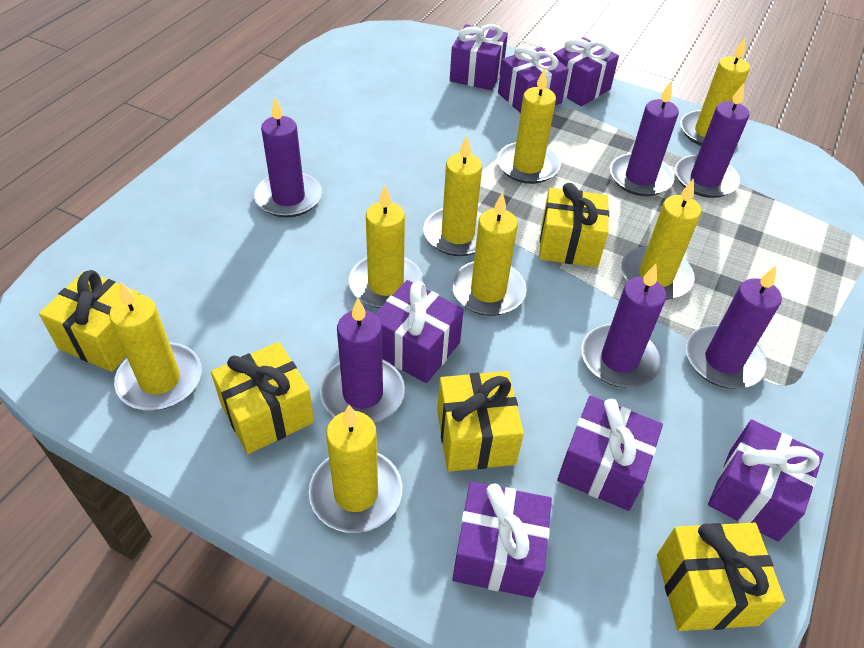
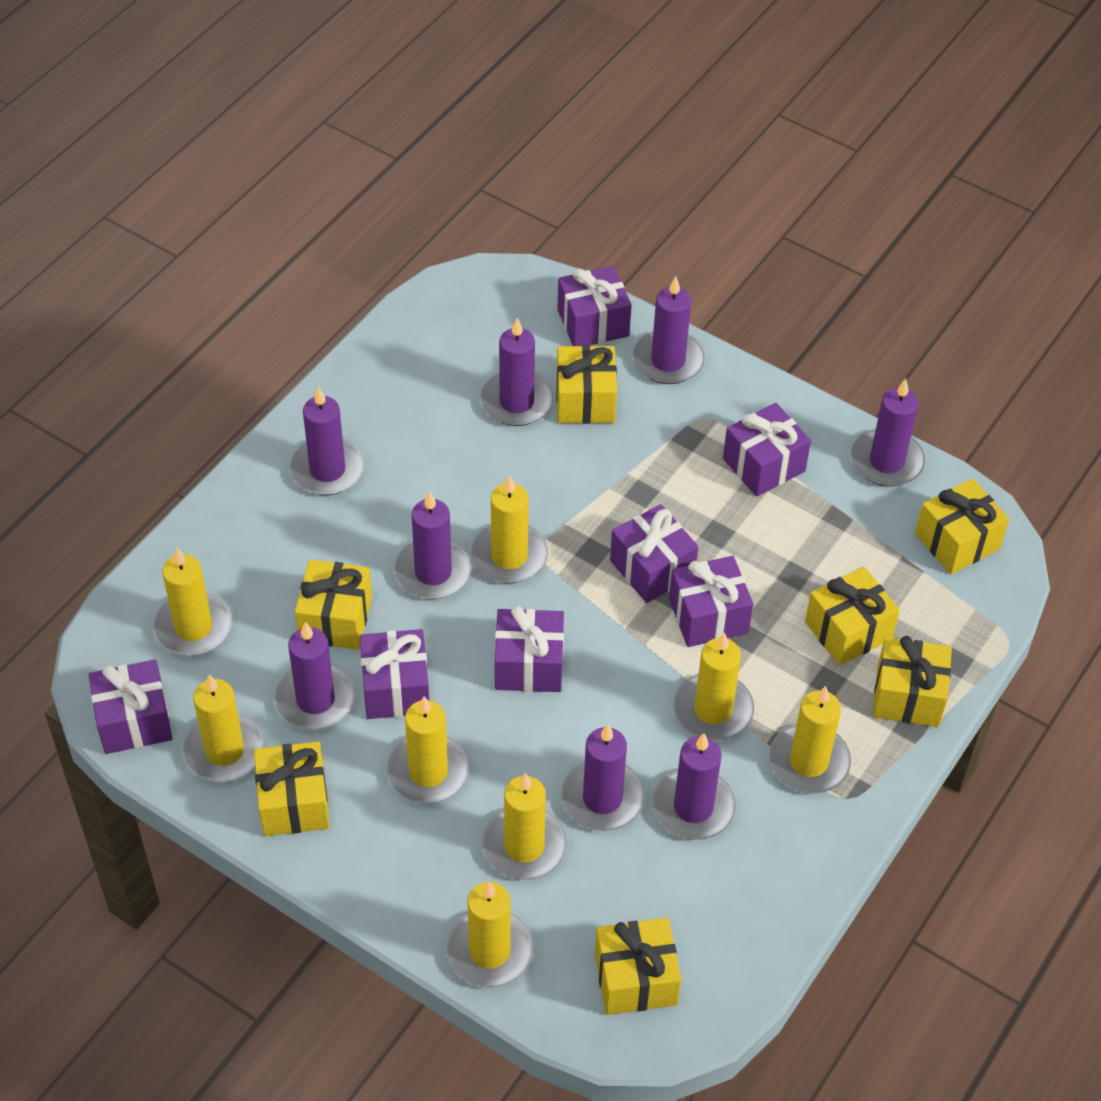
purple candle: 6 -> 8
yellow gift: 5 -> 7

